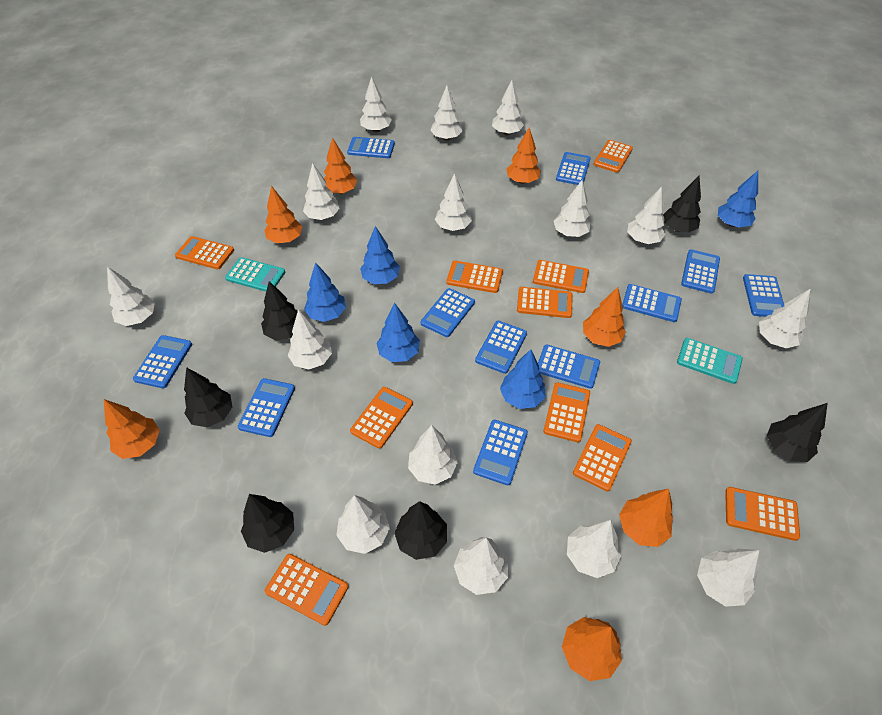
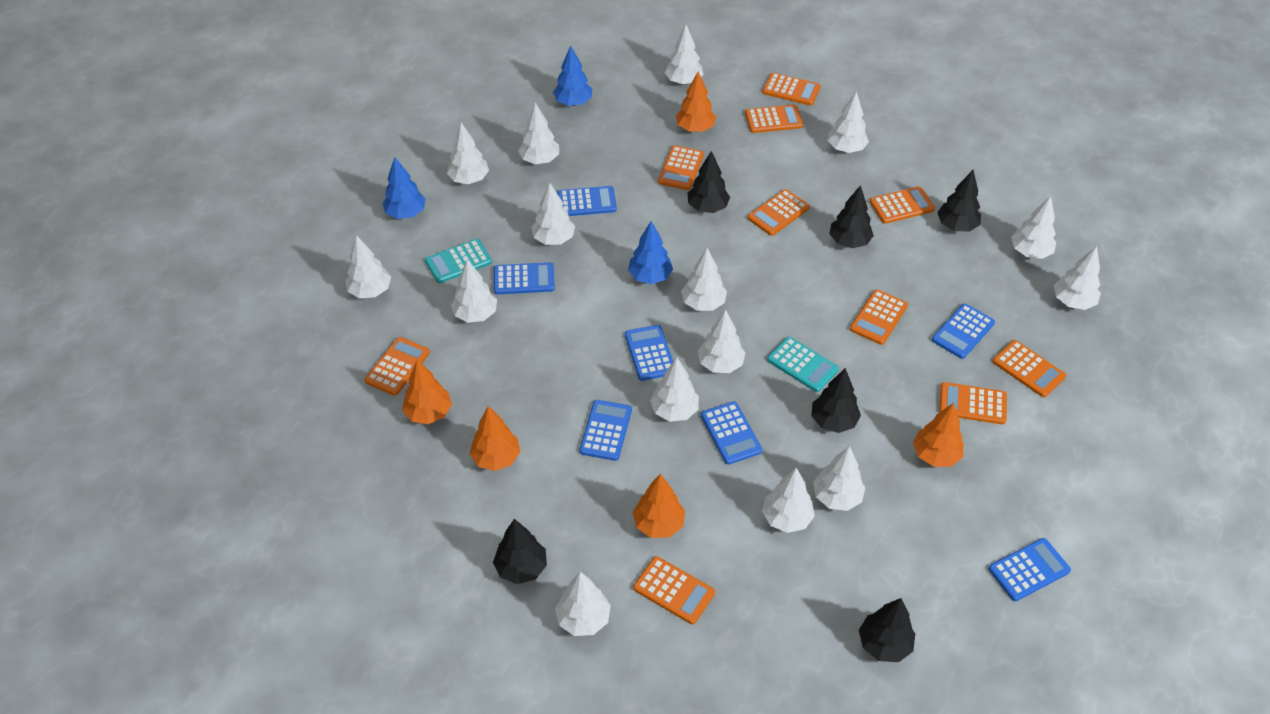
blue calculator: 11 -> 7
blue tree: 5 -> 3
orange tree: 7 -> 5

